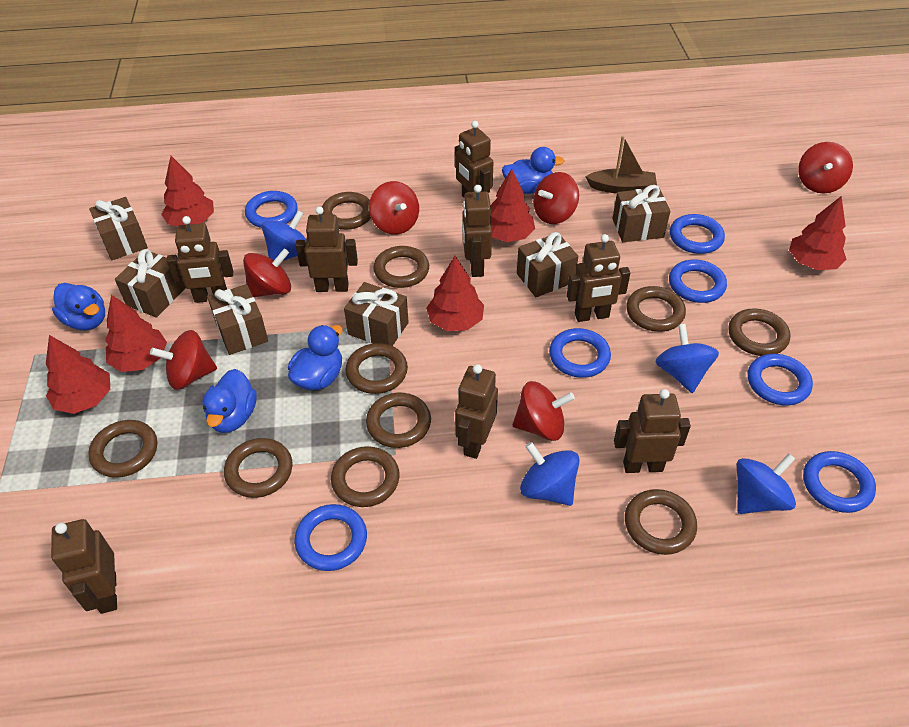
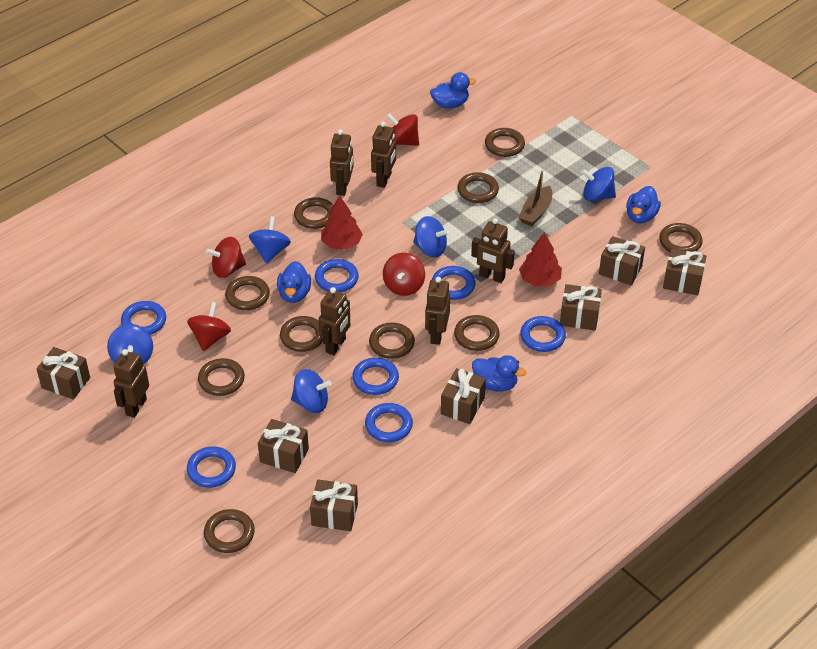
blue spinning top: 4 -> 5
brown gift: 6 -> 7
brown robot: 8 -> 6
red spinning top: 6 -> 4
red tree: 6 -> 2

